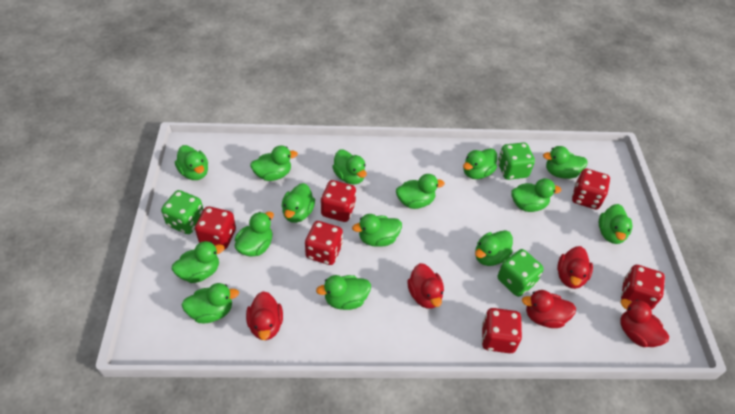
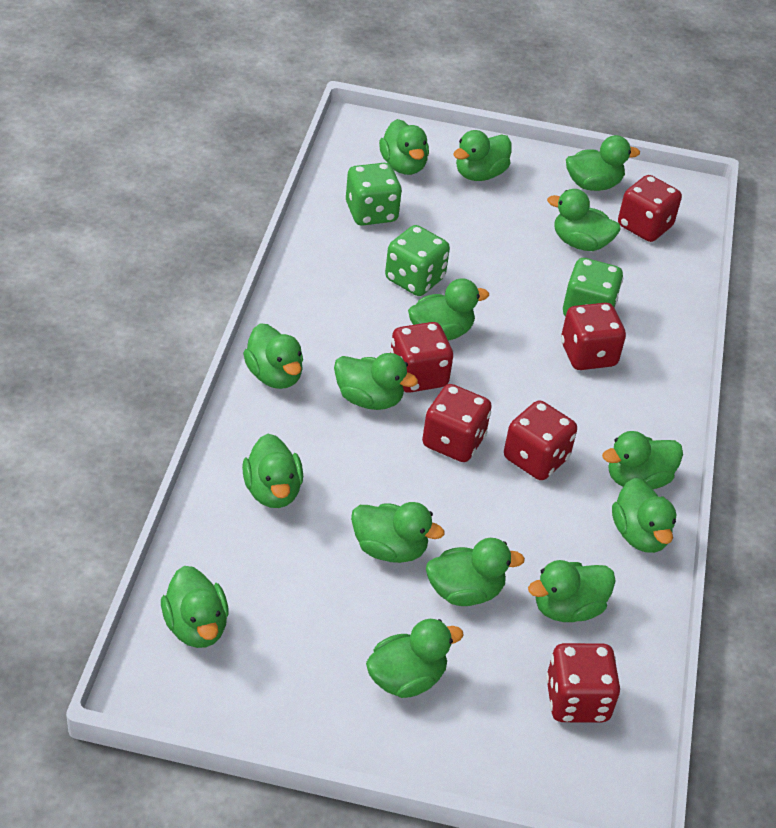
red duck: 5 -> 0

